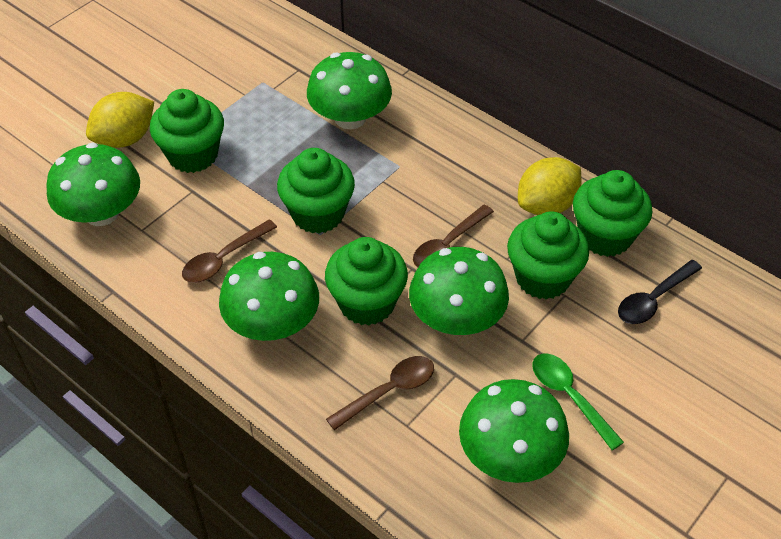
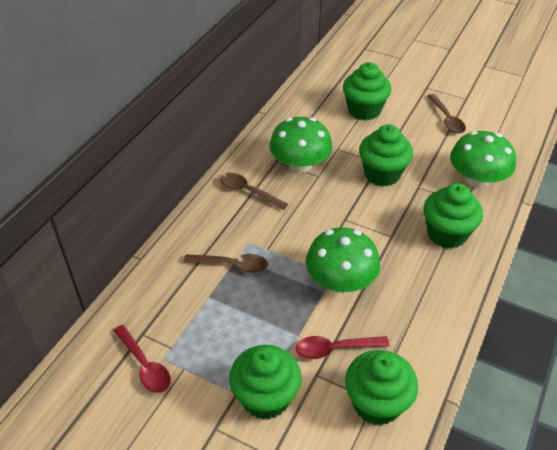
black spoon: 1 -> 0
green mushroom: 5 -> 3
green spoon: 1 -> 0
red spoon: 0 -> 2
yellow lemon: 2 -> 0

